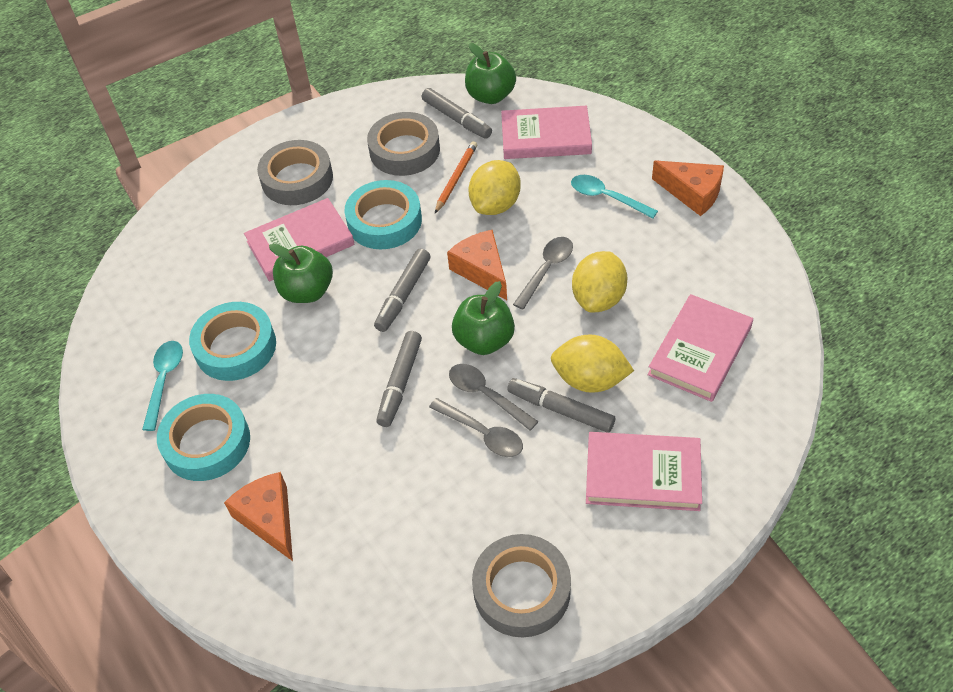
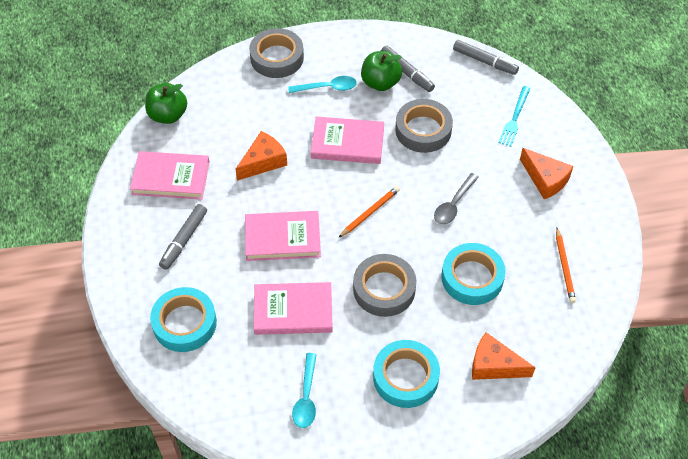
green apple: 3 -> 2
grey marker: 4 -> 3
grey spoon: 3 -> 1
orange pencil: 1 -> 2
turquoise fork: 0 -> 1
yellow lemon: 3 -> 0

